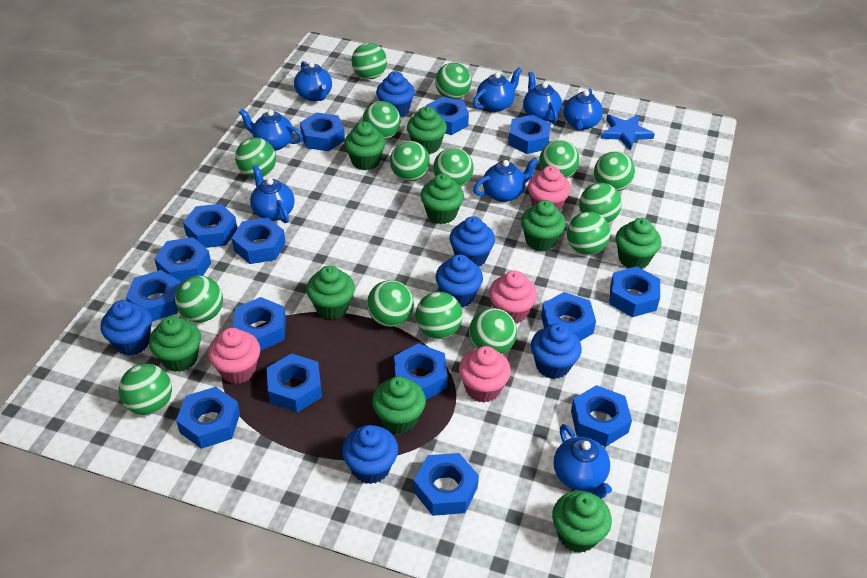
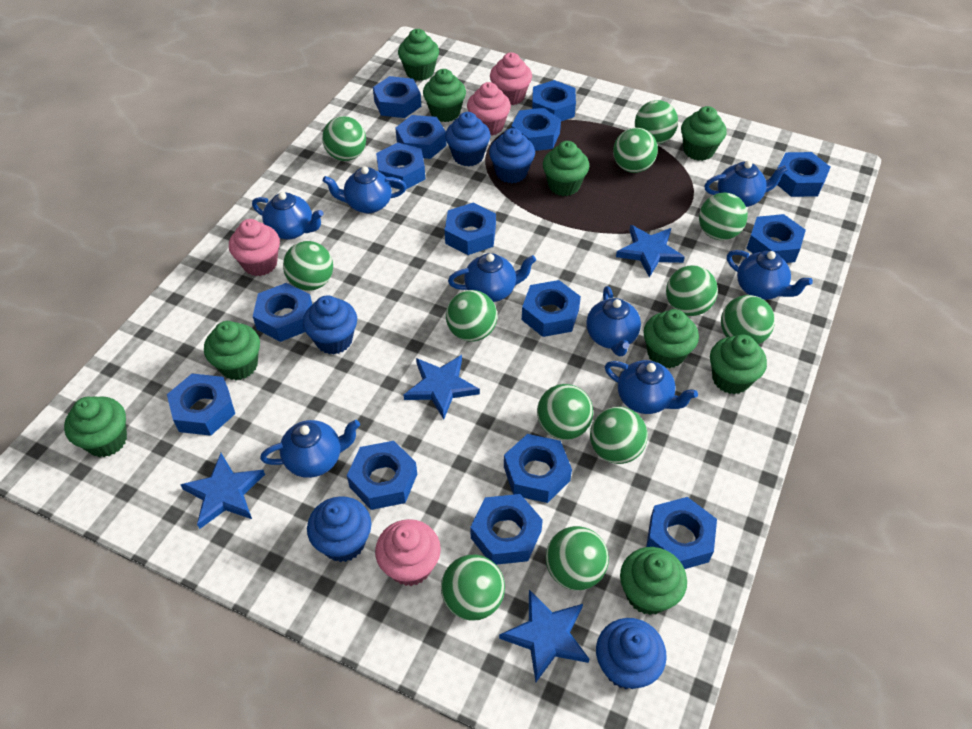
blue cupcake: 6 -> 5
blue star: 1 -> 4
green ball: 15 -> 12

